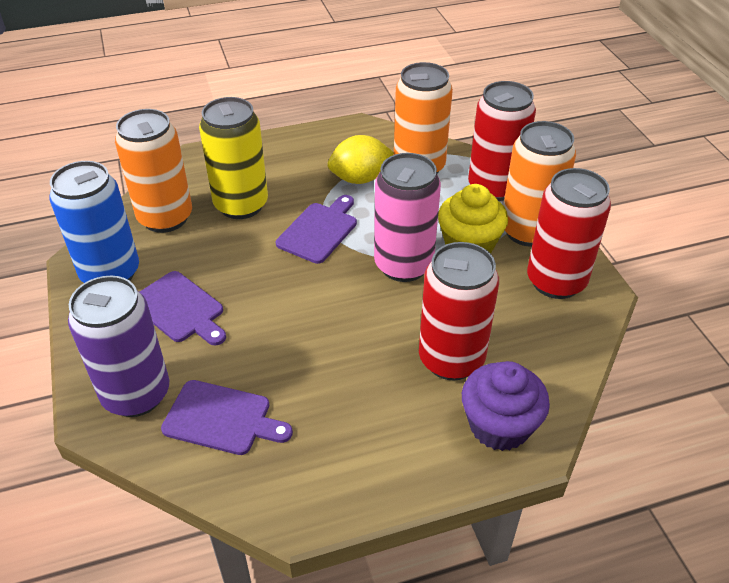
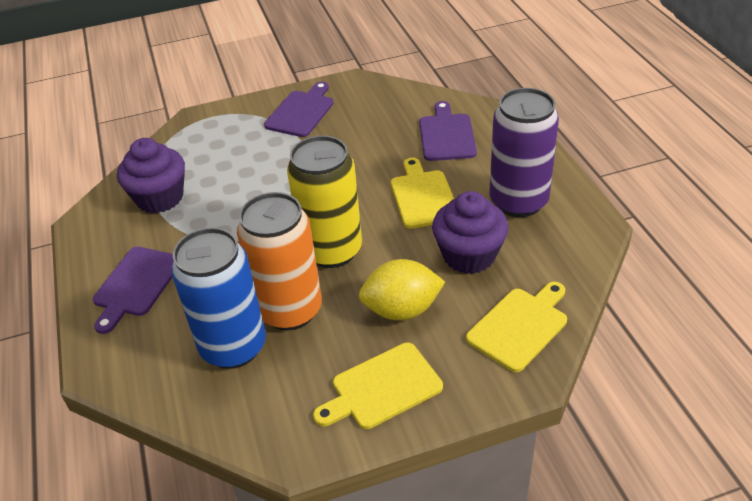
orange can: 3 -> 1
pink can: 1 -> 0
purple cupcake: 1 -> 2
red can: 3 -> 0
yellow cupcake: 1 -> 0
yellow cutting board: 0 -> 3

